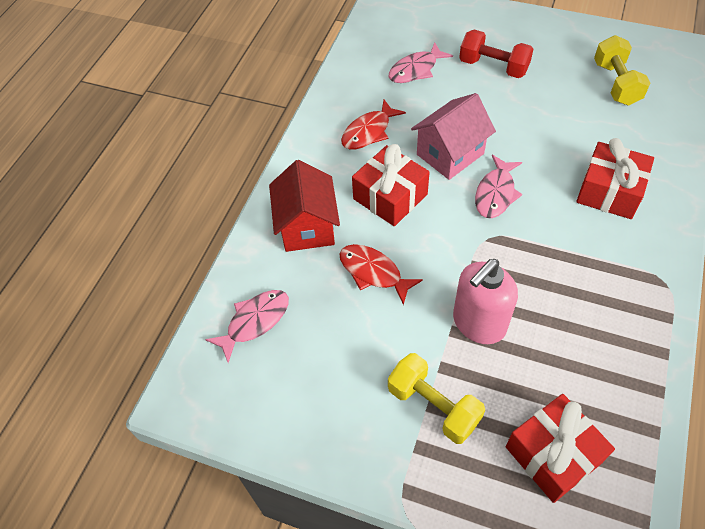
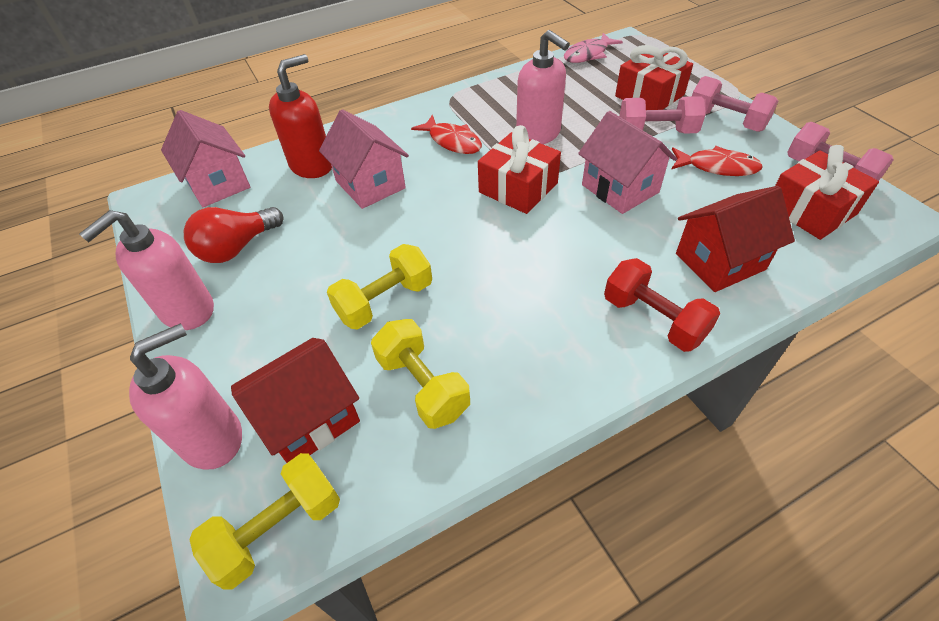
pink dumbbell: 0 -> 3
pink fish: 3 -> 1
pink house: 1 -> 3
pink soap dispenser: 1 -> 3
red house: 1 -> 2
red light bulb: 0 -> 1
red soap dispenser: 0 -> 1
yellow dumbbell: 2 -> 3

